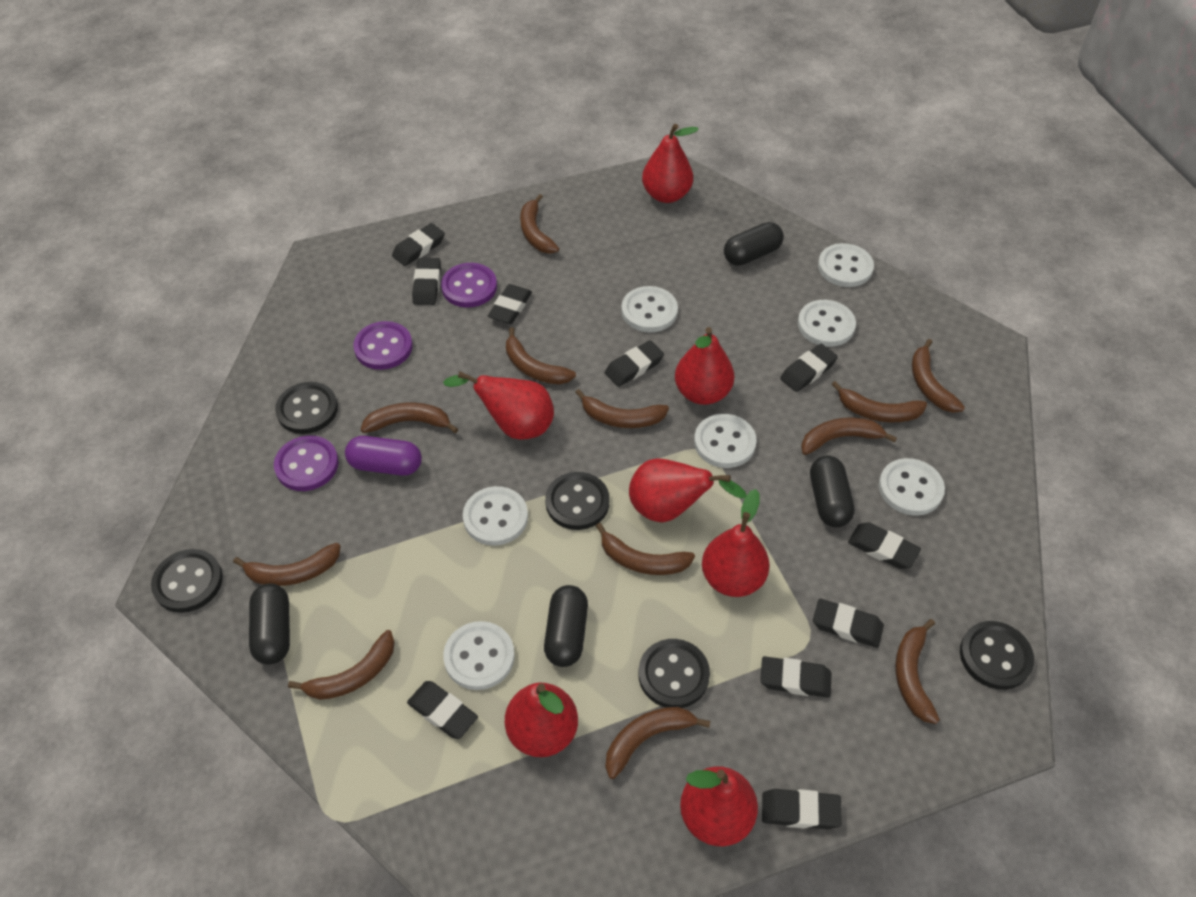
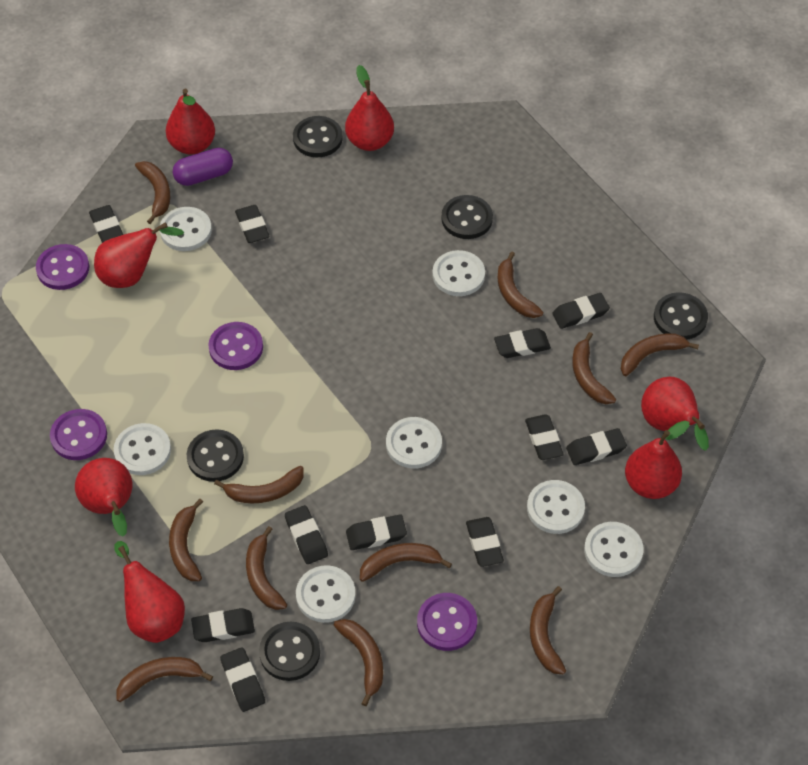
black capsule: 4 -> 0
black eraser: 10 -> 11
brown banana: 12 -> 11
purple button: 3 -> 4

